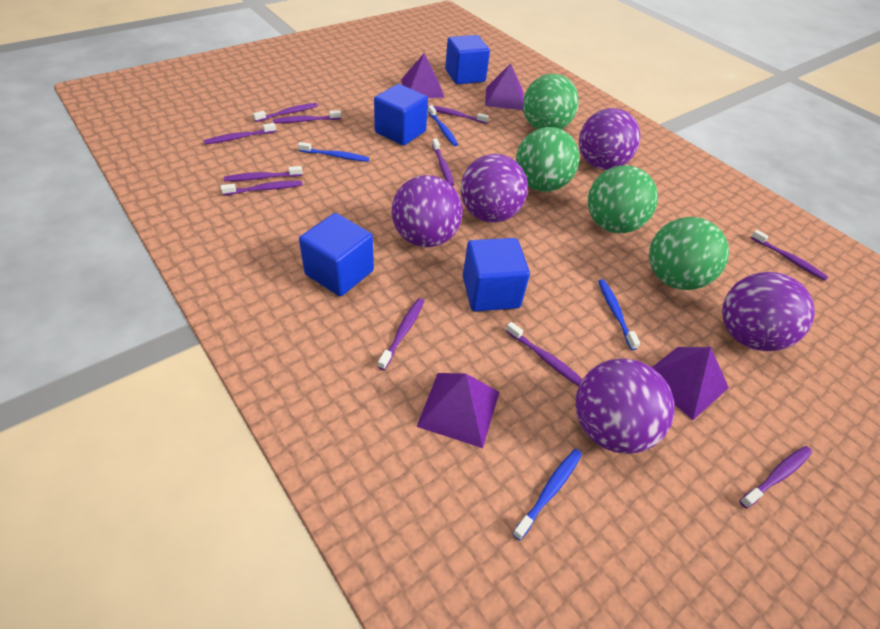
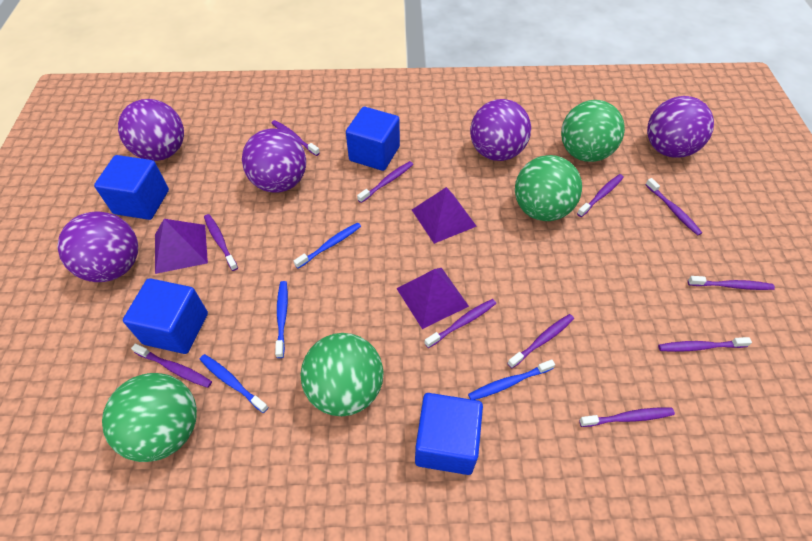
purple pyramid: 4 -> 3

